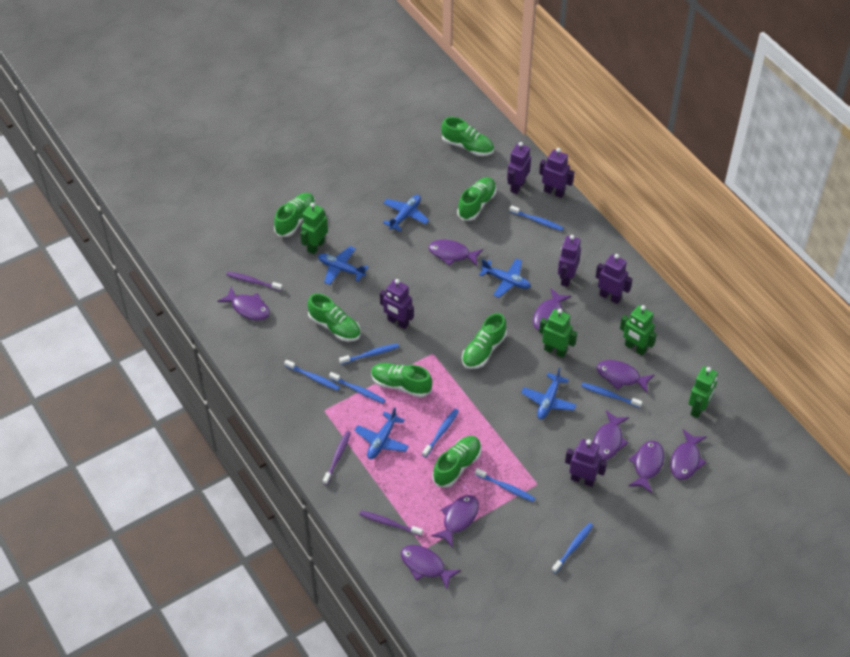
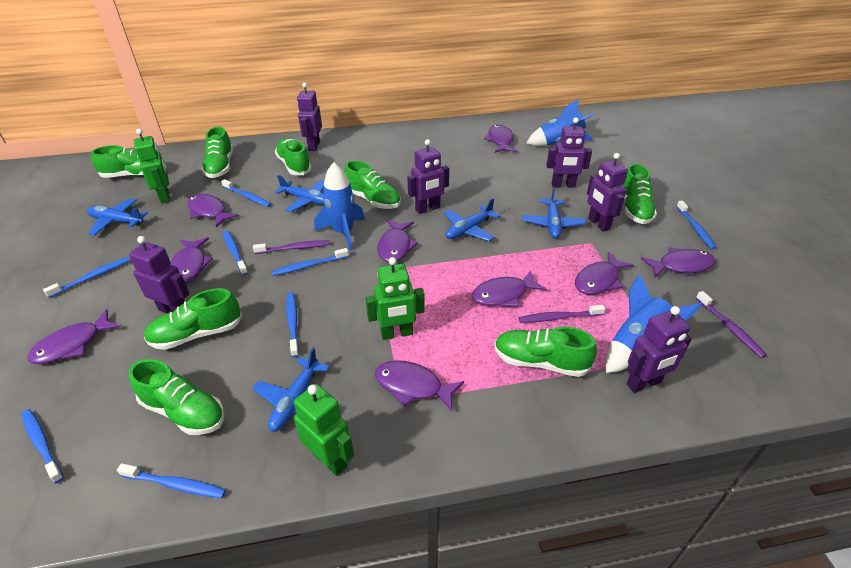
blue rocket: 0 -> 3
green robot: 4 -> 3
green shoe: 7 -> 8

